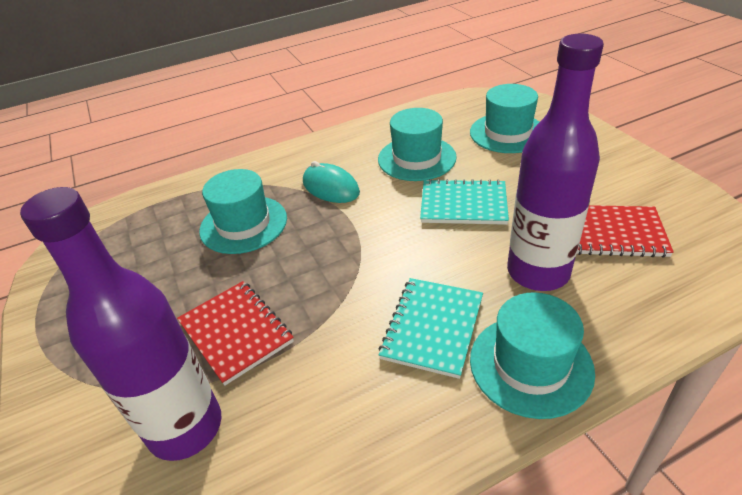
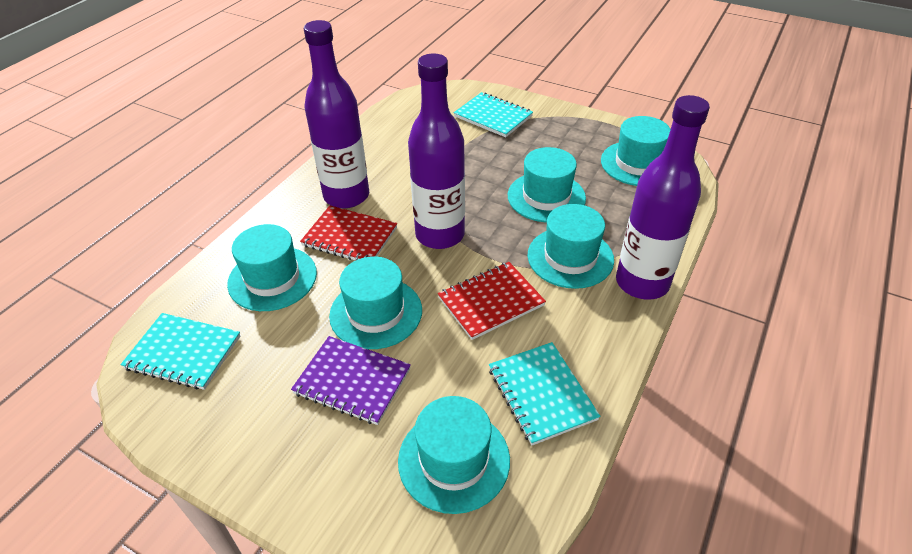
purple bottle: 2 -> 3
purple notebook: 0 -> 1
turquoise hat: 4 -> 6
turquoise mouse: 1 -> 0
turquoise notebook: 2 -> 3

